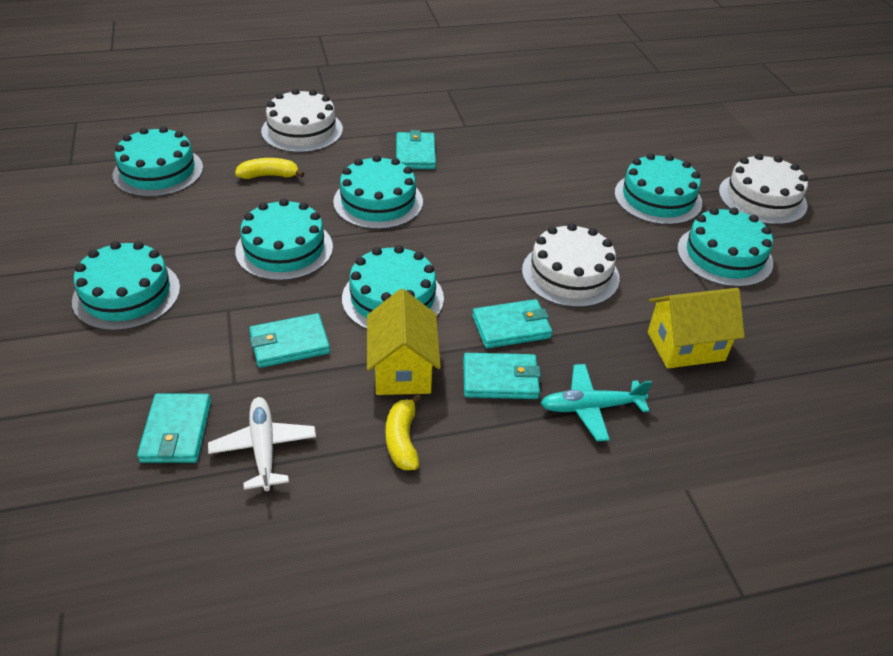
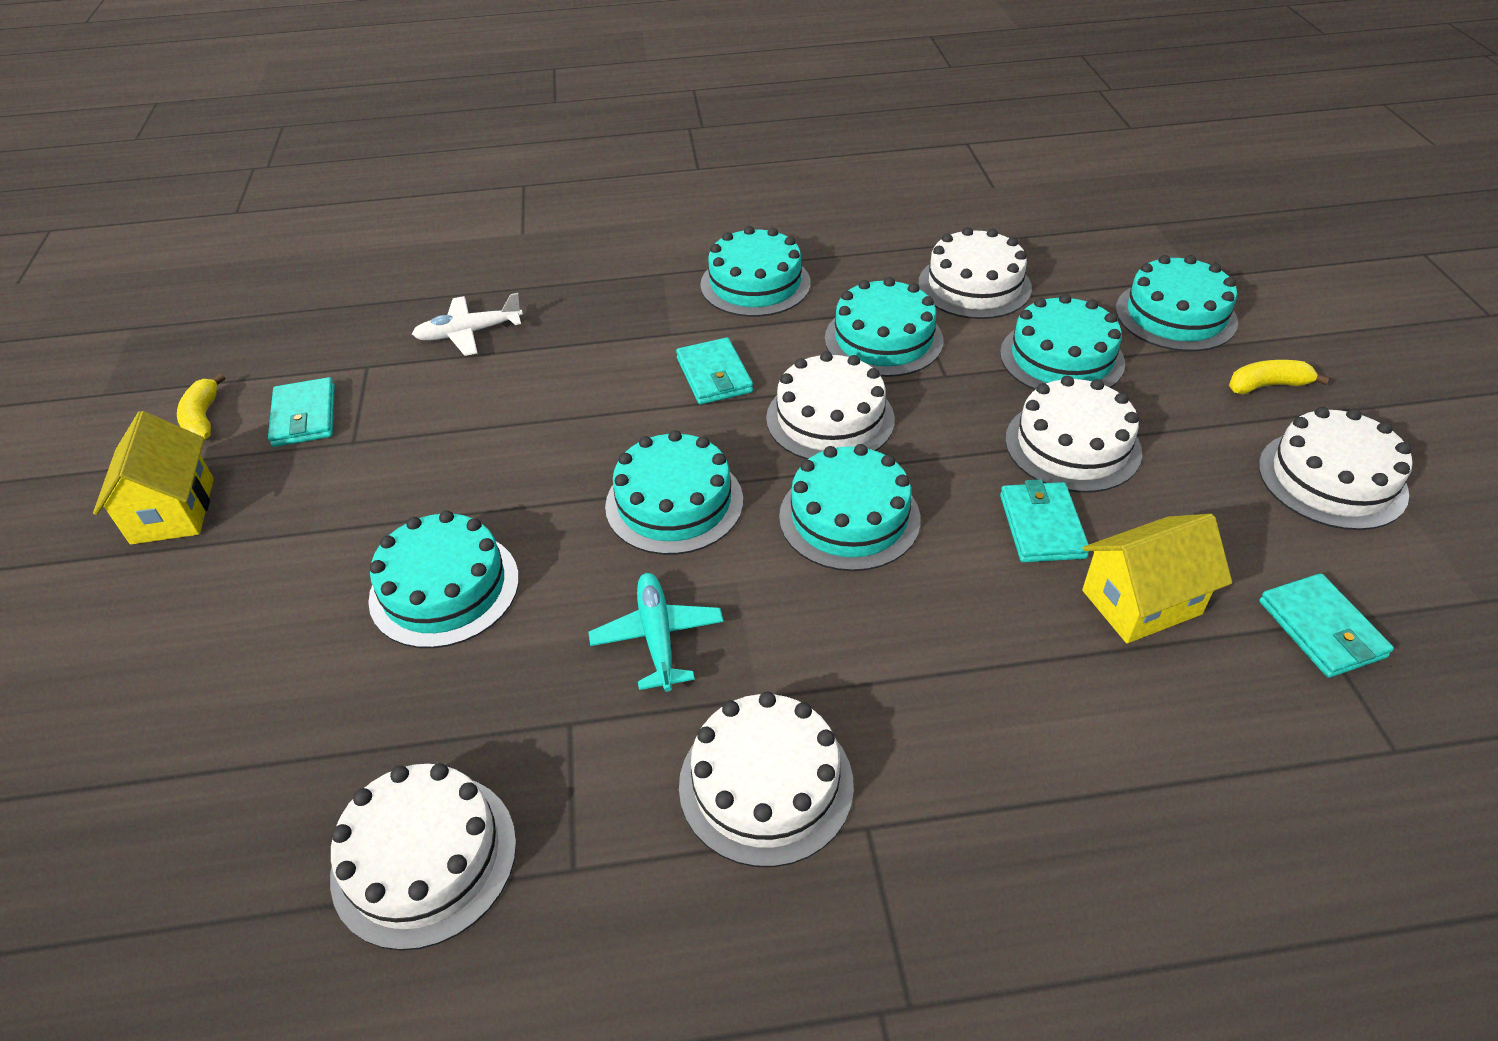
turquoise wallet: 5 -> 4
white cake: 3 -> 6

